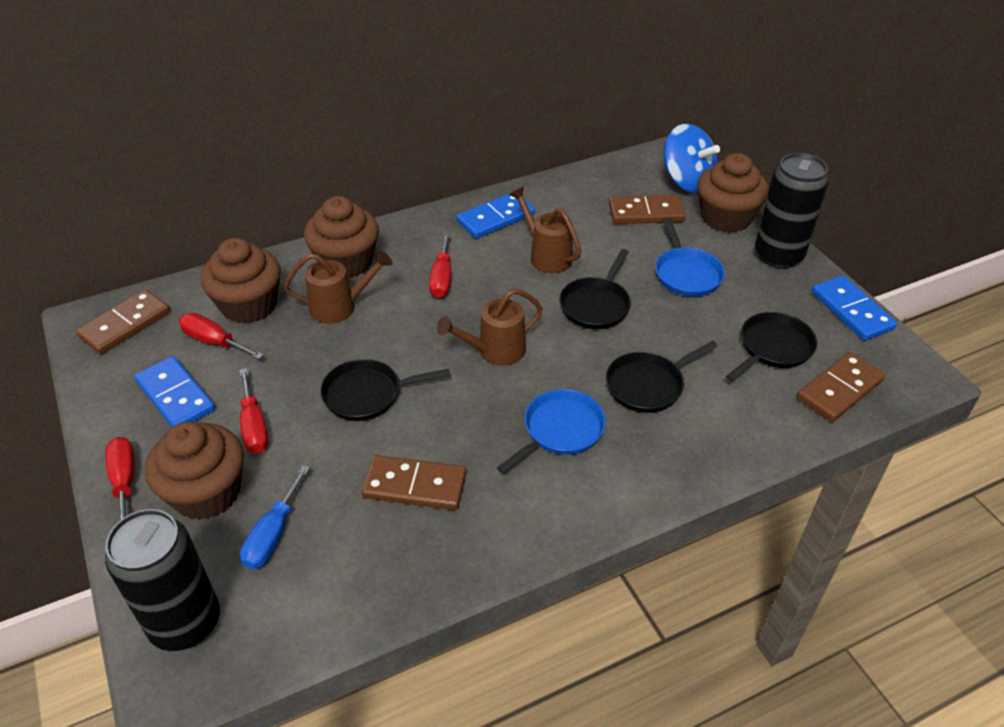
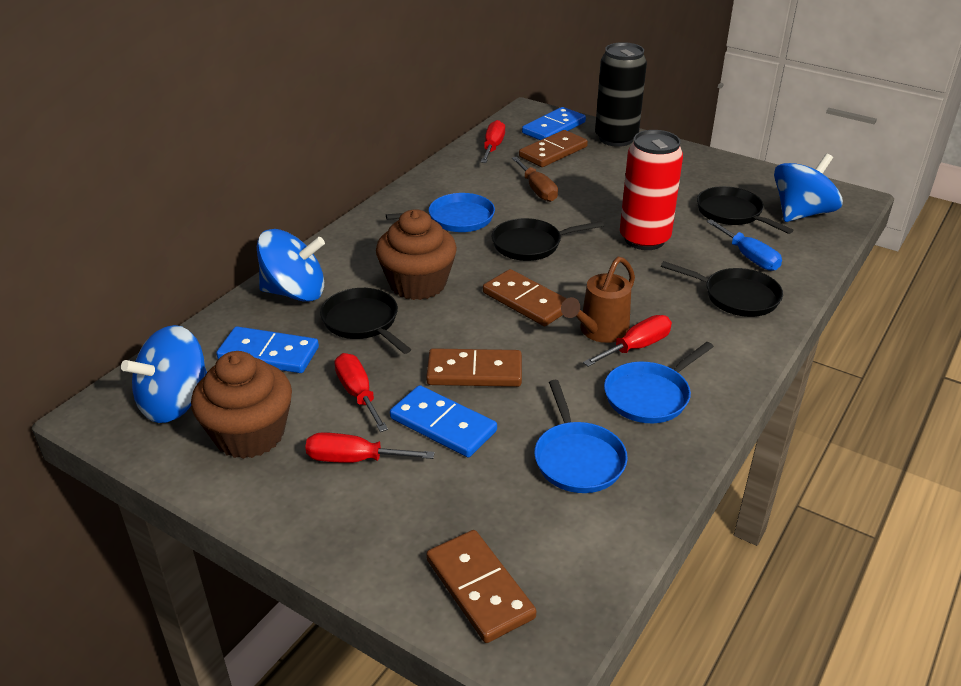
black can: 2 -> 1
blue pan: 2 -> 3
blue spinning top: 1 -> 3
brown cupcake: 4 -> 2
brown screwdriver: 0 -> 1
brown watering can: 3 -> 1
red can: 0 -> 1

